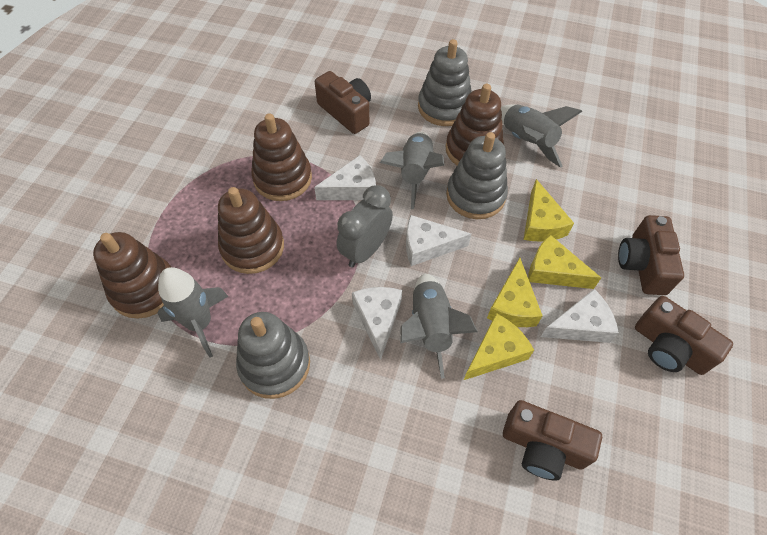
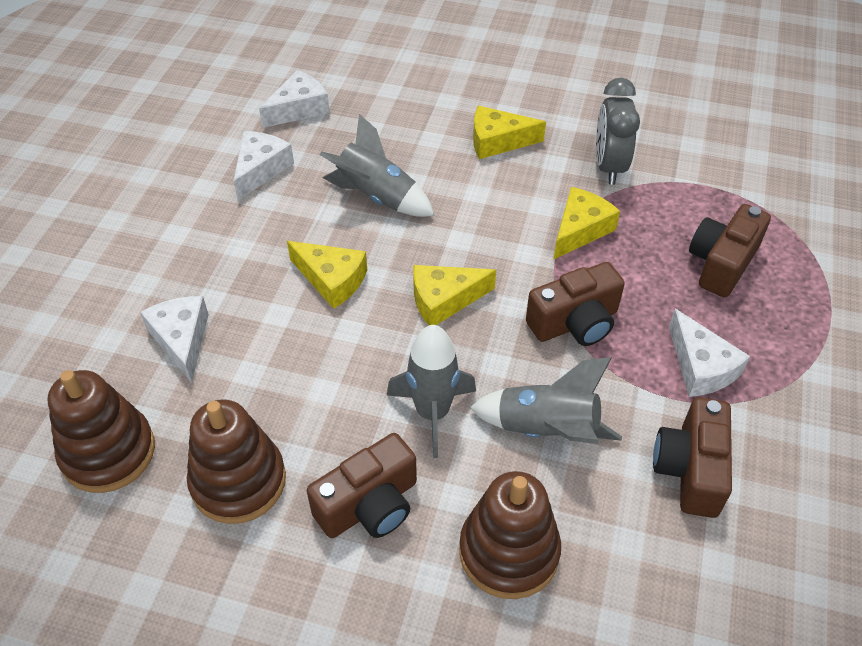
brown stacking toy: 4 -> 3
grey rocket: 4 -> 3
grey stacking toy: 3 -> 0

